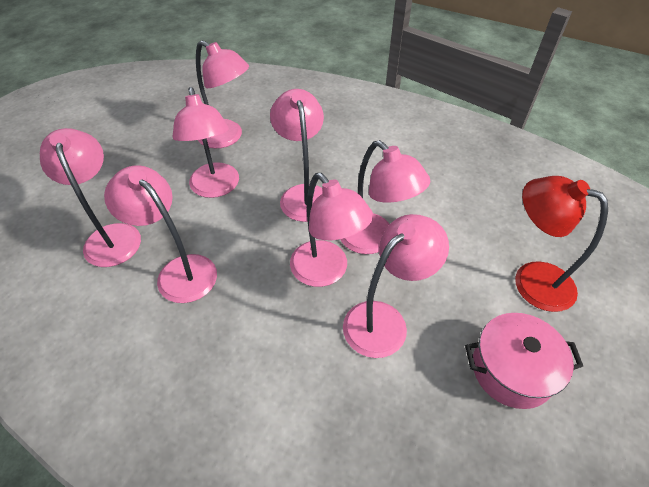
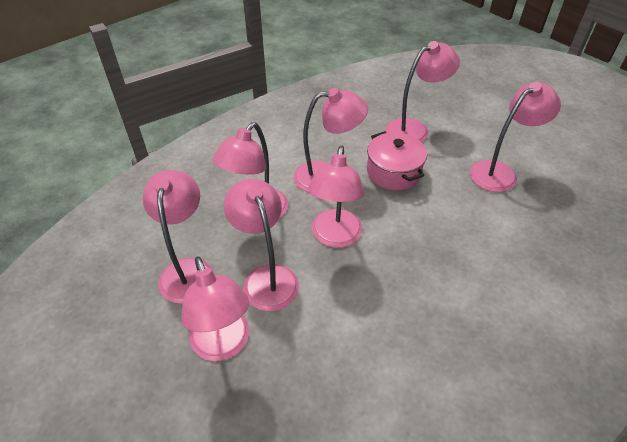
red lamp: 1 -> 0

